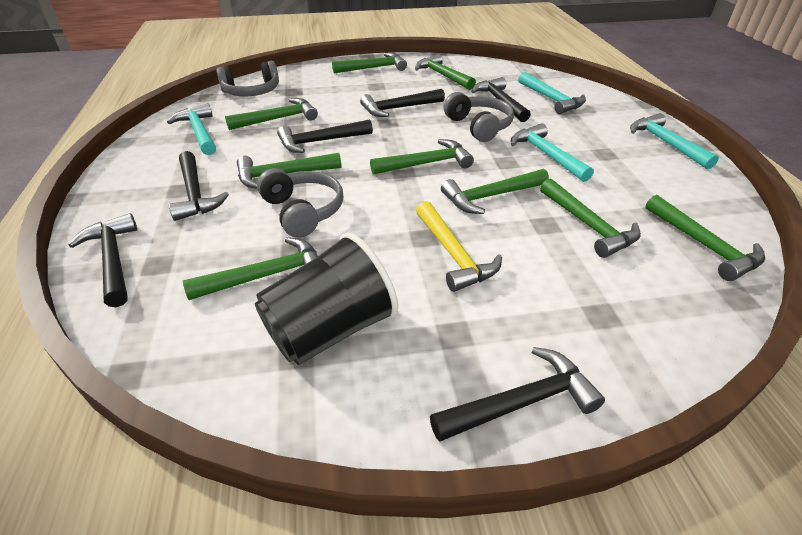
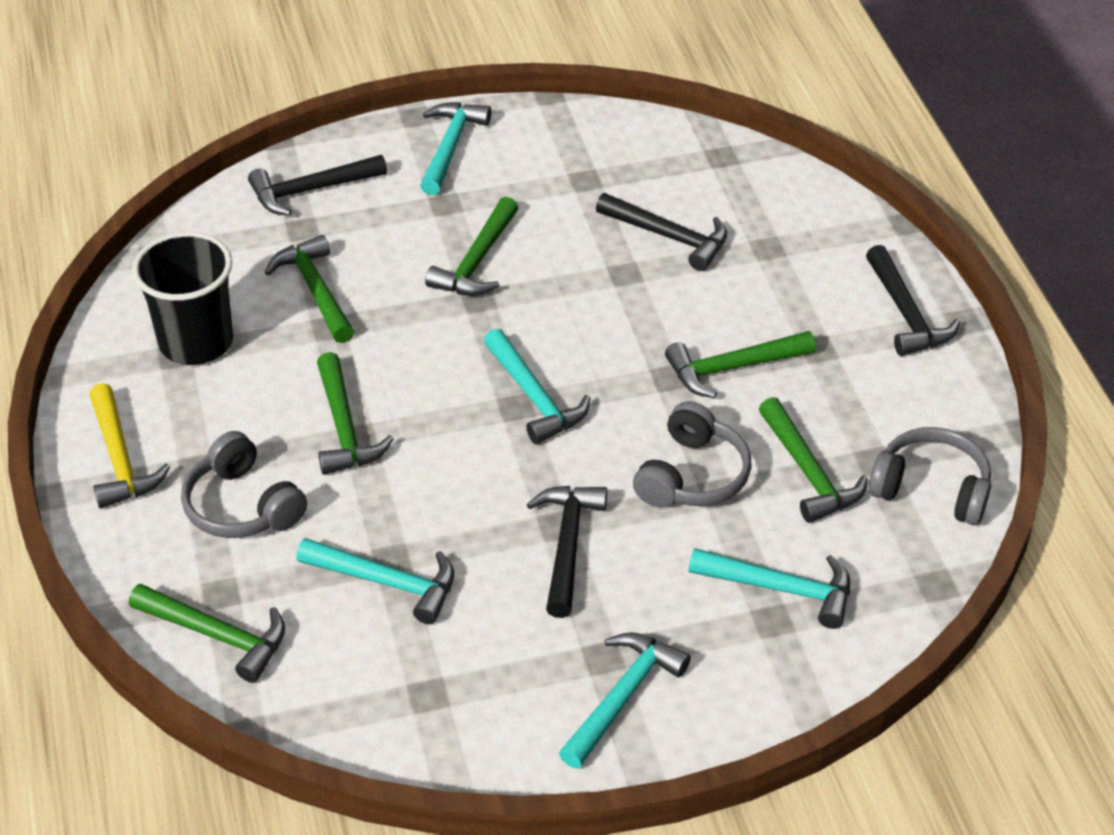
black hammer: 6 -> 4
green hammer: 9 -> 6
turquoise hammer: 4 -> 5

